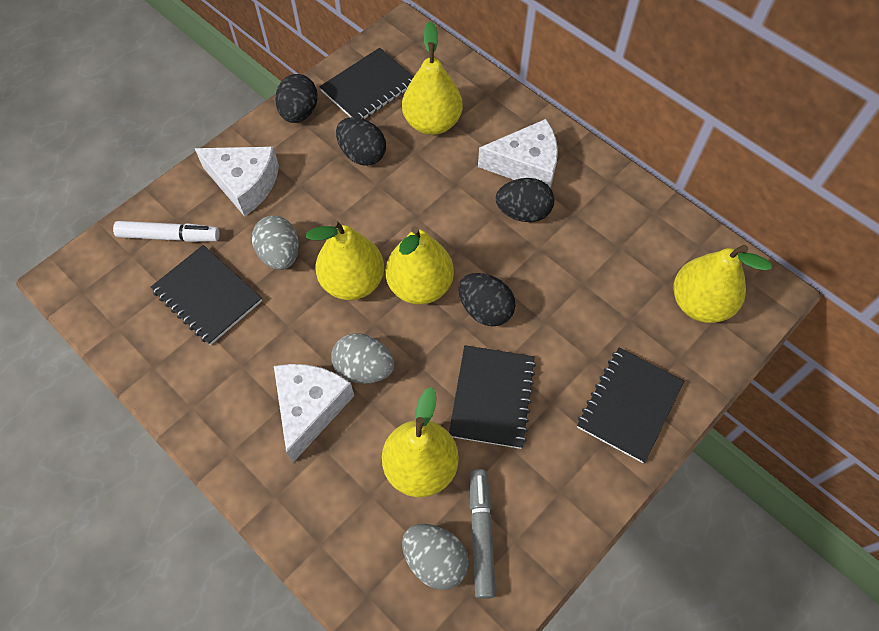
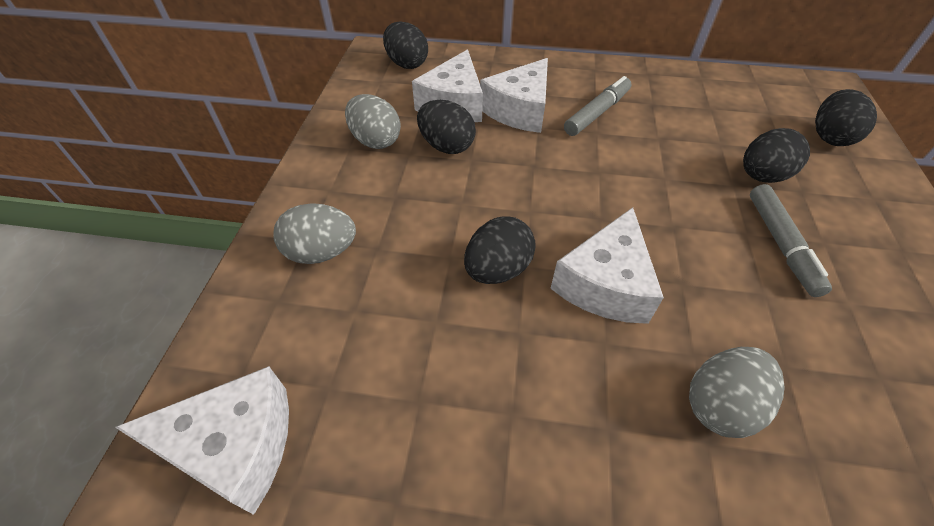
black egg: 4 -> 5
black notebook: 4 -> 0
grey marker: 1 -> 2
white cheese: 3 -> 4
white marker: 1 -> 0
yellow pear: 5 -> 0

